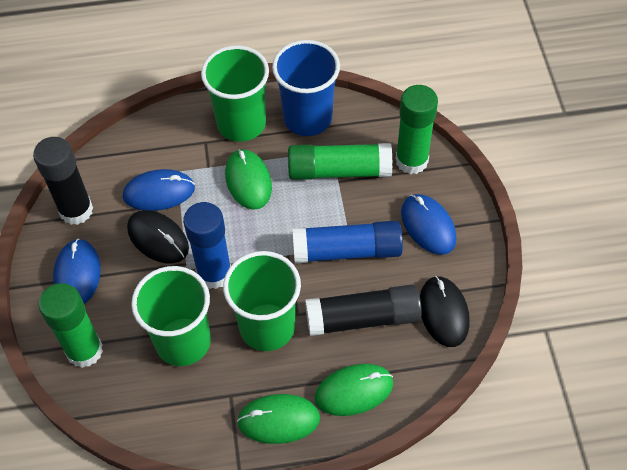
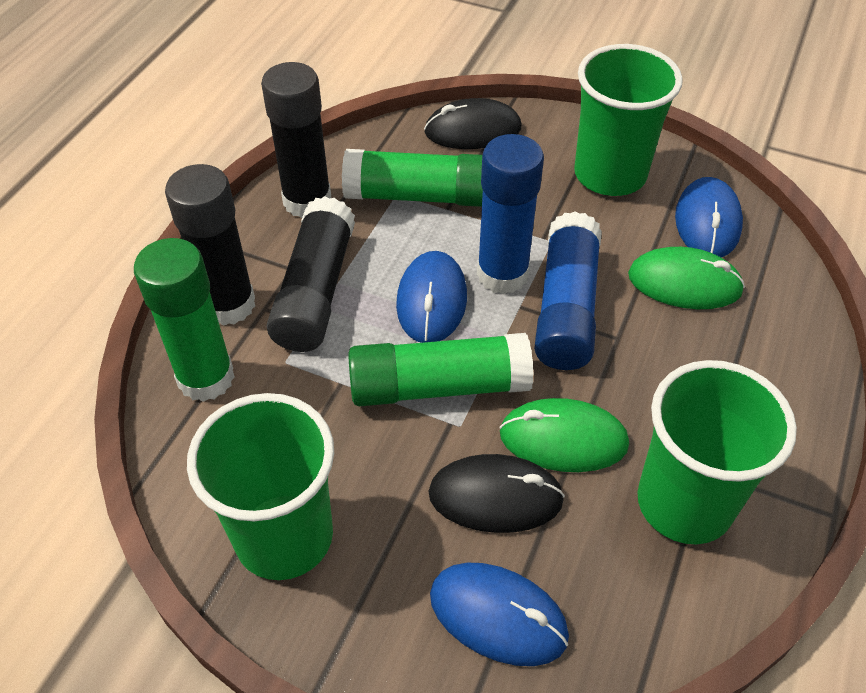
black glue stick: 2 -> 3
blue cup: 1 -> 0
green mouse: 3 -> 2

